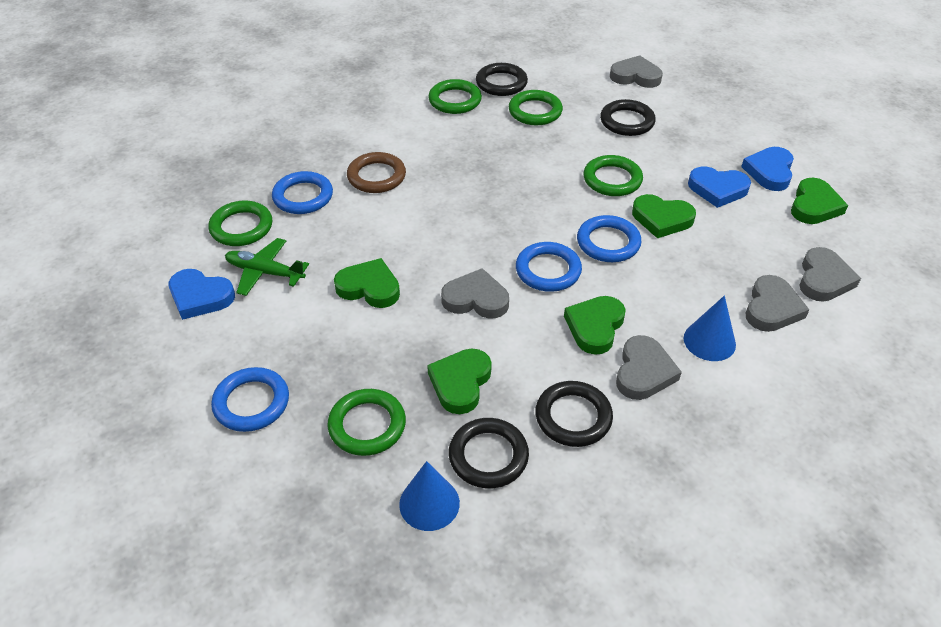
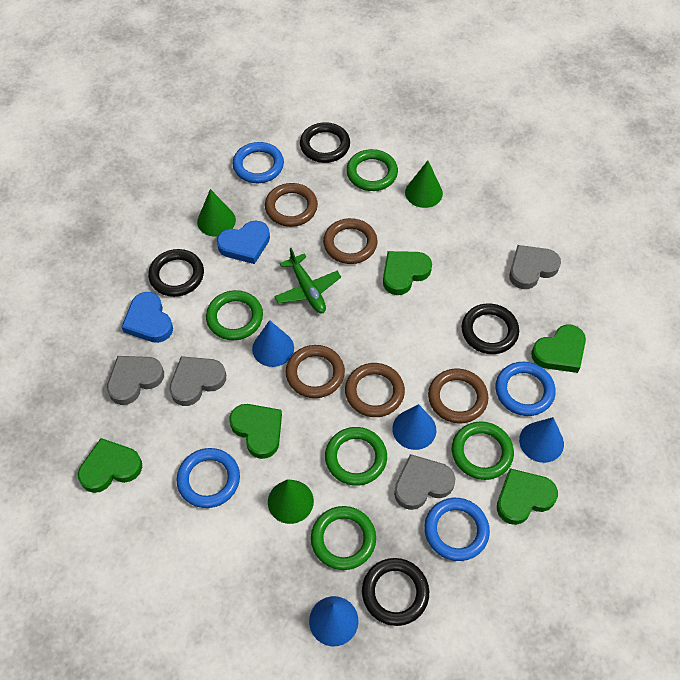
blue cone: 2 -> 4
blue heart: 3 -> 2
brown ring: 1 -> 5
green cone: 0 -> 3
grey heart: 5 -> 4

